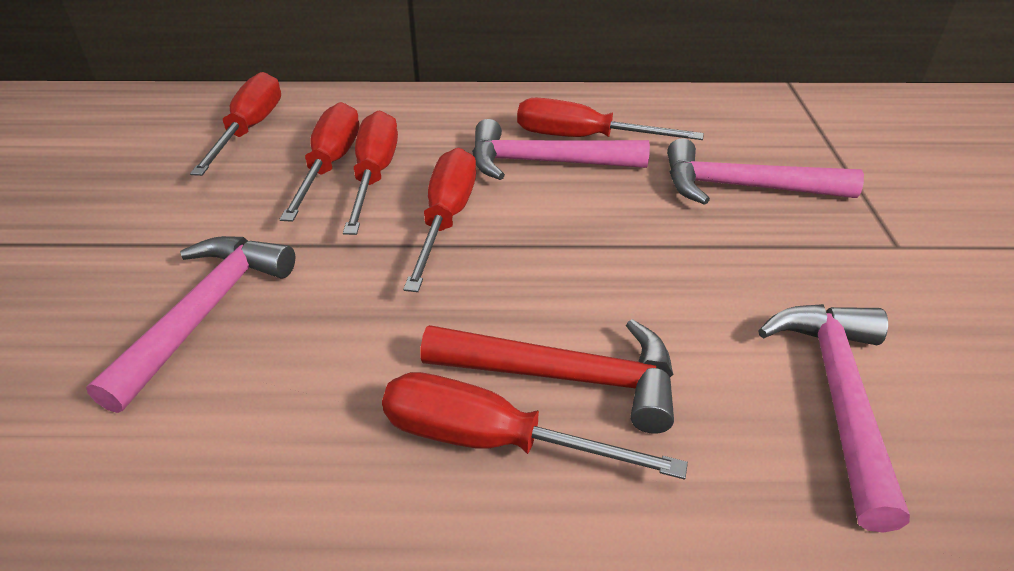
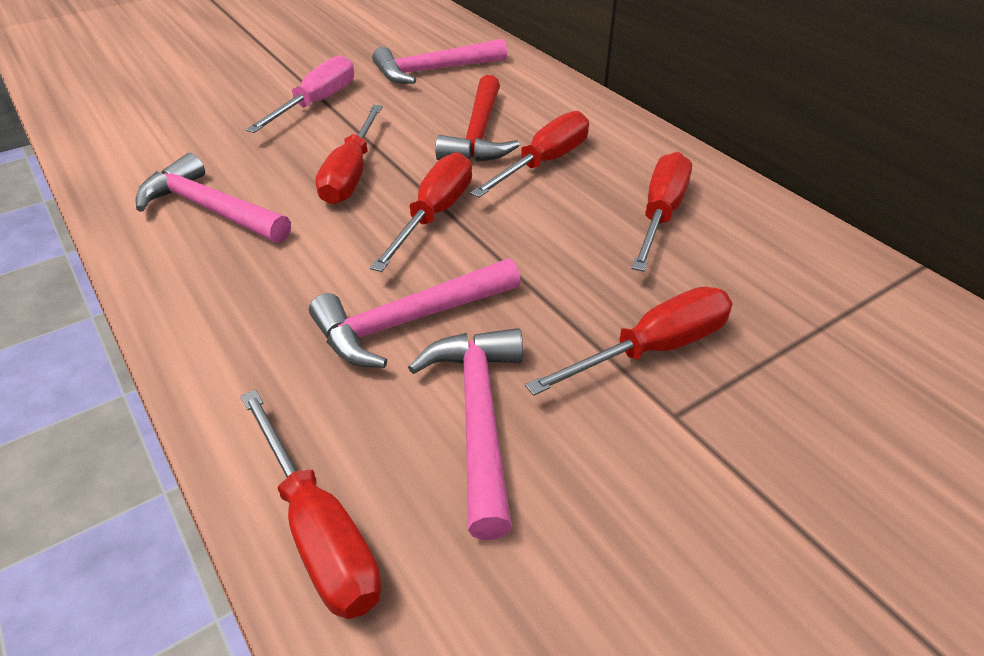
pink screwdriver: 0 -> 1

